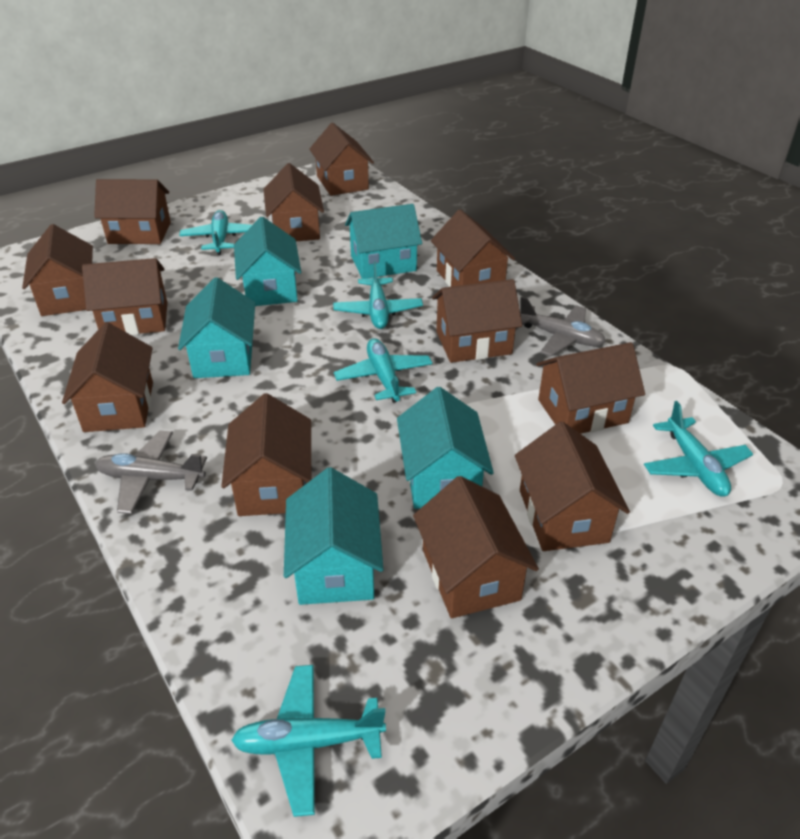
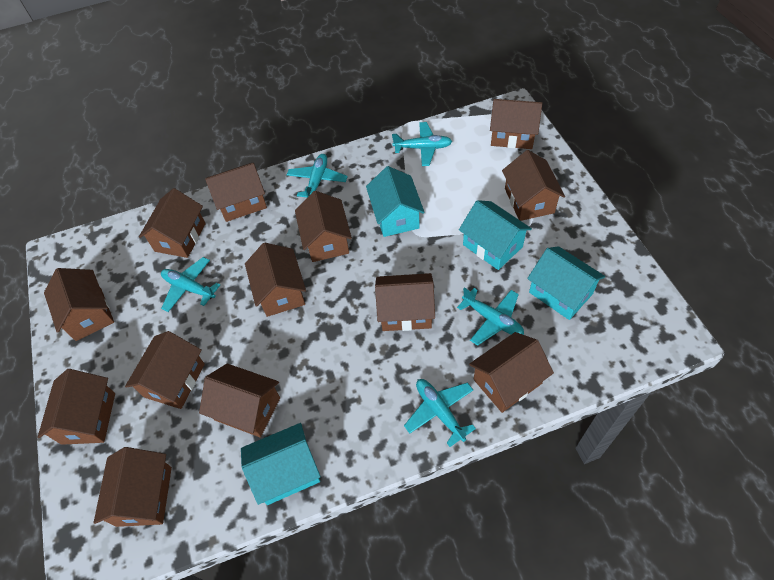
brown house: 12 -> 13
grey plane: 2 -> 0
turquoise house: 5 -> 4

